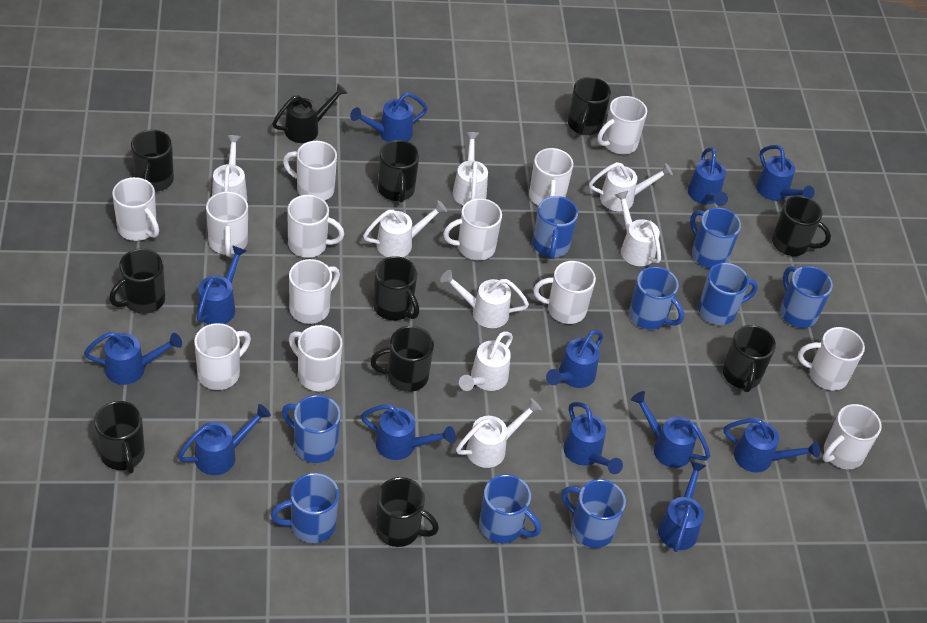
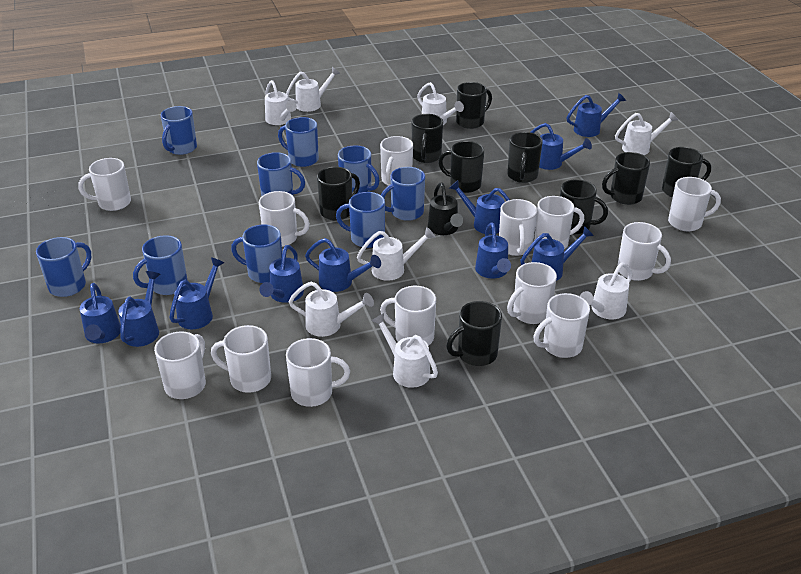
black mug: 10 -> 9
blue watering can: 12 -> 10

